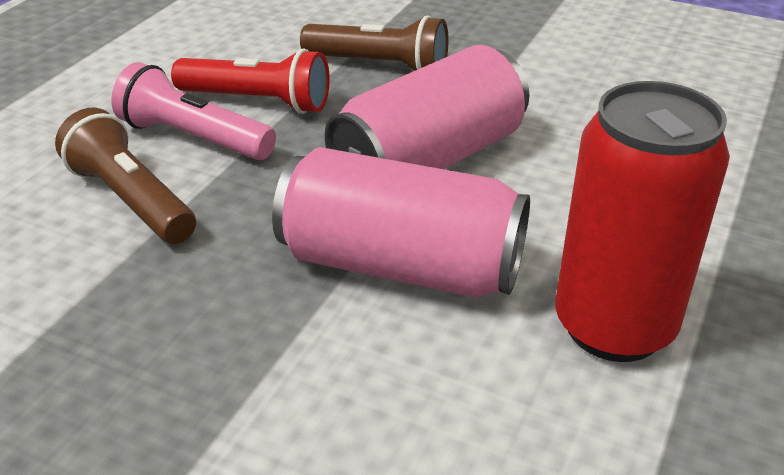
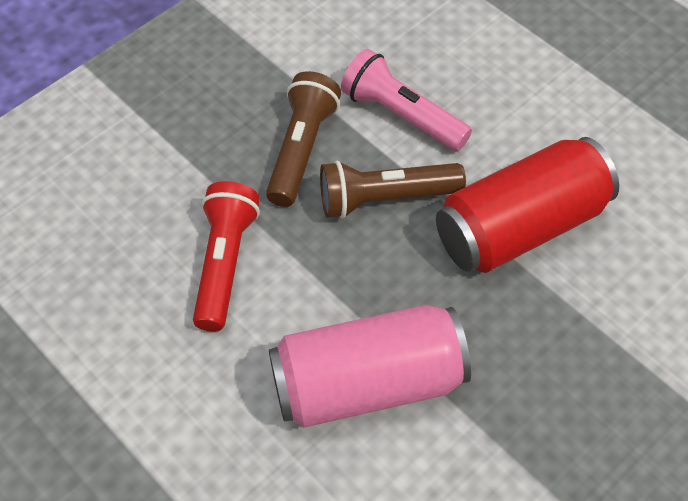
pink can: 2 -> 1

